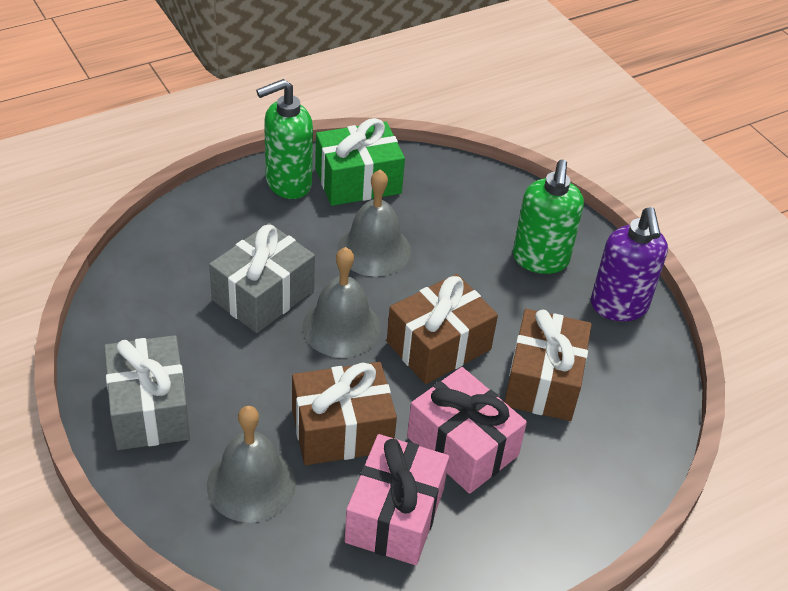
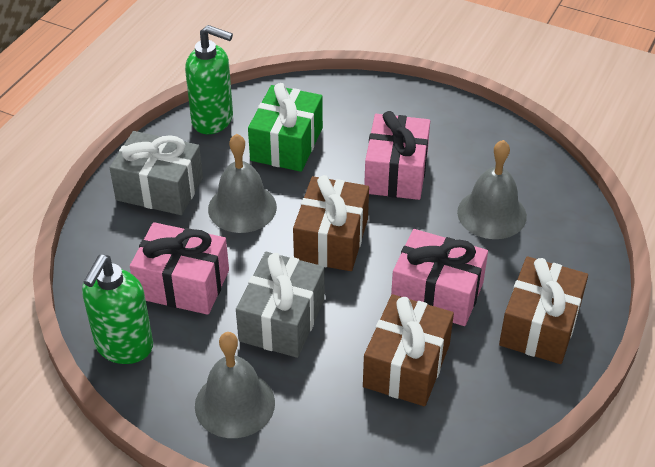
pink gift: 2 -> 3
purple soap dispenser: 1 -> 0

